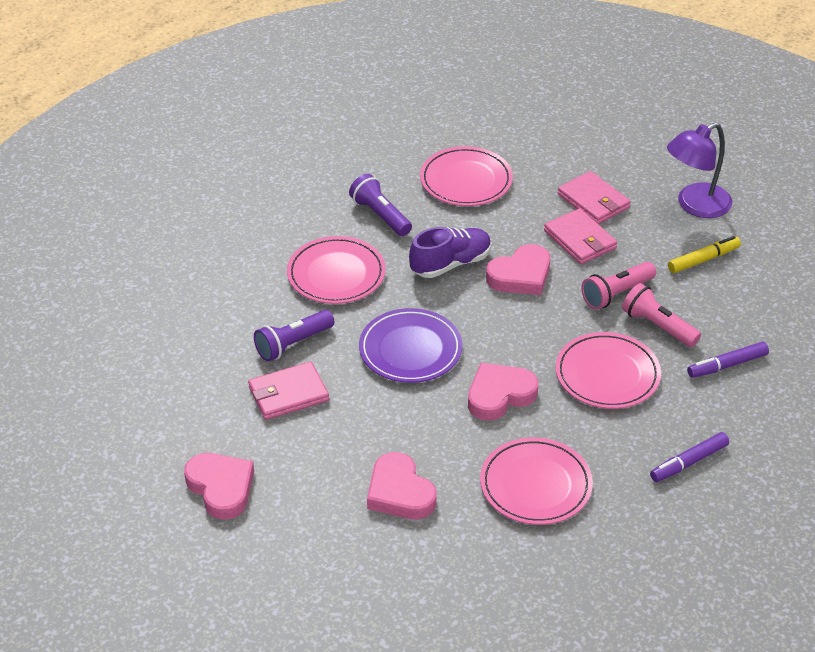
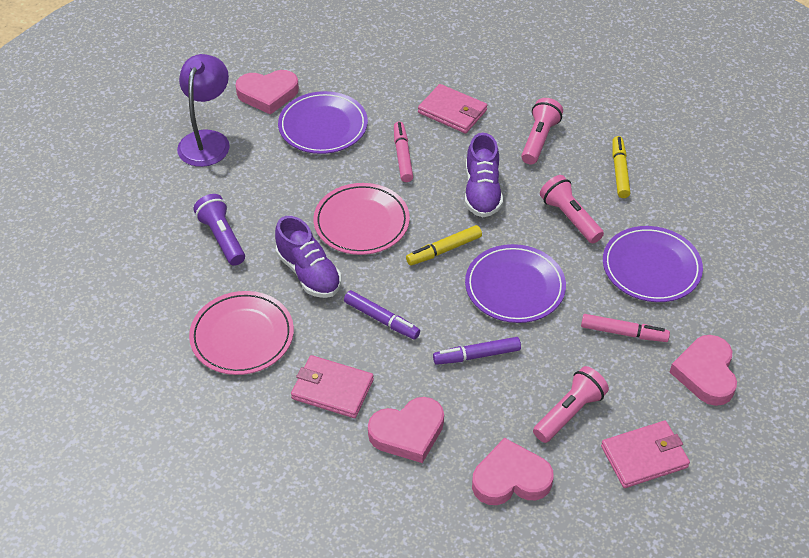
pink flashlight: 2 -> 3
pink marker: 0 -> 2
pink plate: 4 -> 2
purple flashlight: 2 -> 1
purple plate: 1 -> 3
purple shoe: 1 -> 2
yellow marker: 1 -> 2

